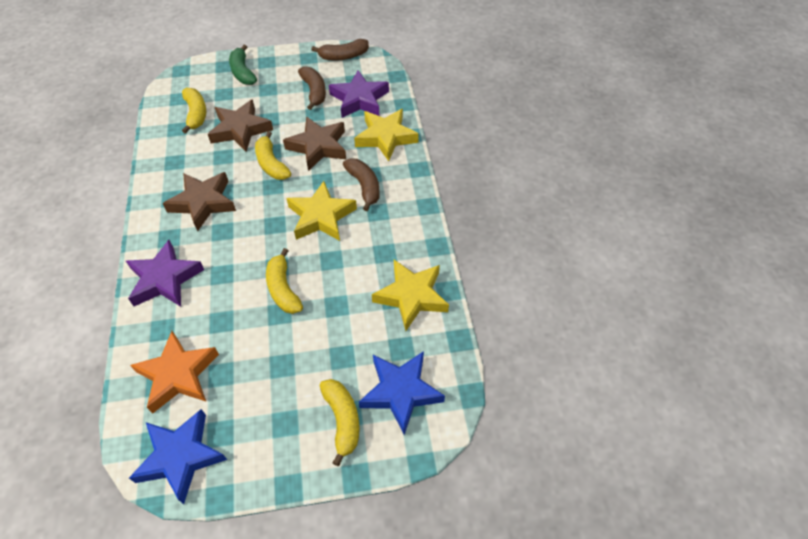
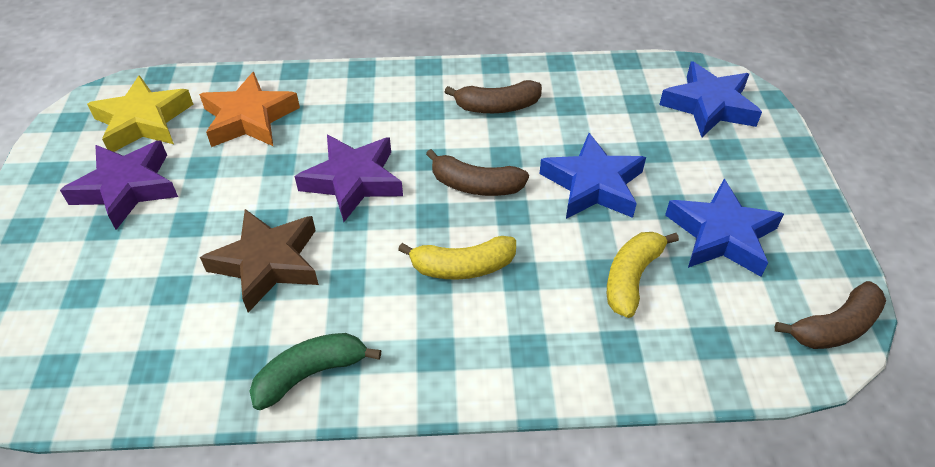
blue star: 2 -> 3
brown star: 3 -> 1
yellow banana: 4 -> 2
yellow star: 3 -> 1

